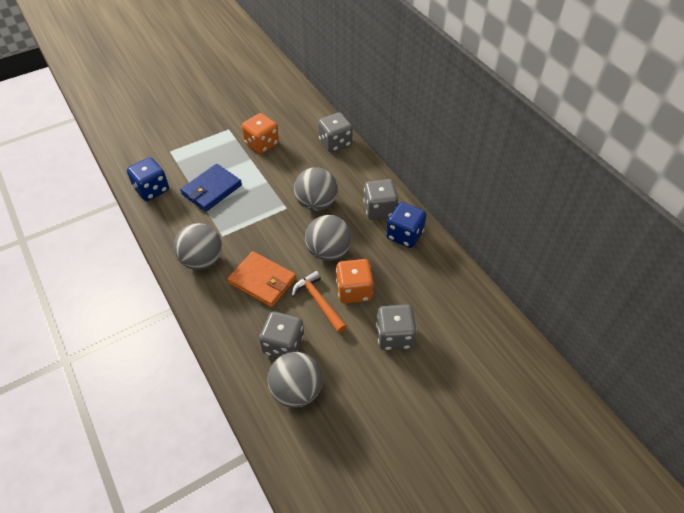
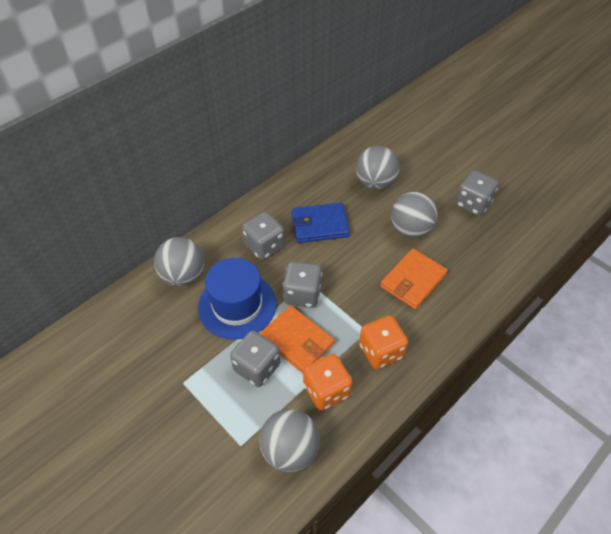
blue dice: 2 -> 0
blue hat: 0 -> 1
orange hammer: 1 -> 0
orange wallet: 1 -> 2

